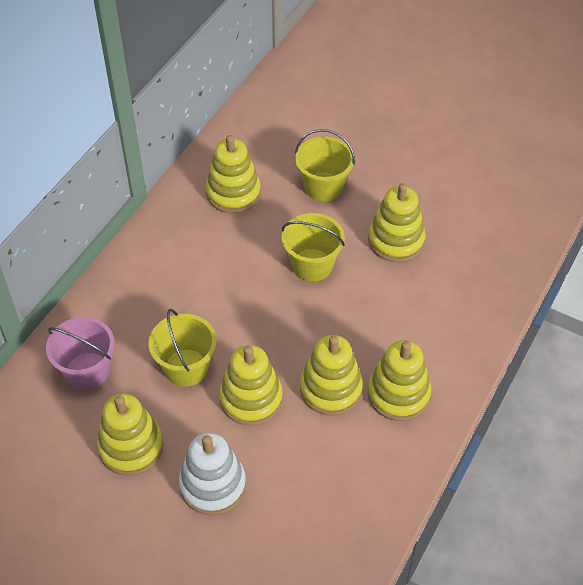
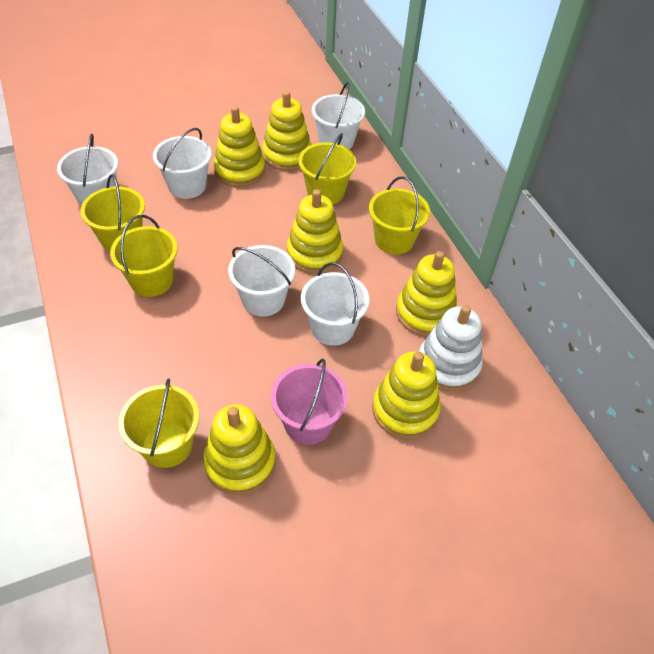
white bucket: 0 -> 5
yellow bucket: 3 -> 5

